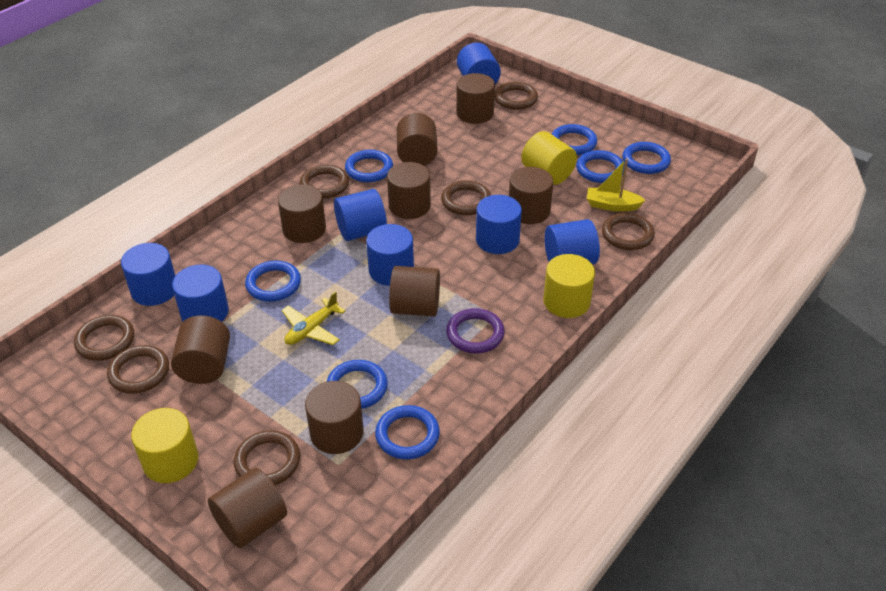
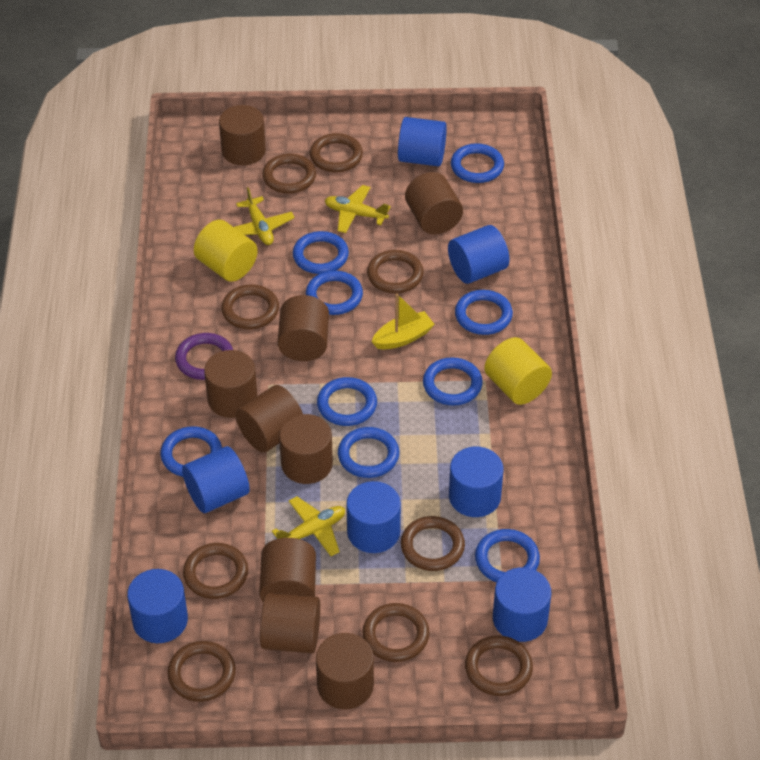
blue ring: 7 -> 9
brown ring: 7 -> 9
yellow cylinder: 3 -> 2
yellow plane: 1 -> 3

